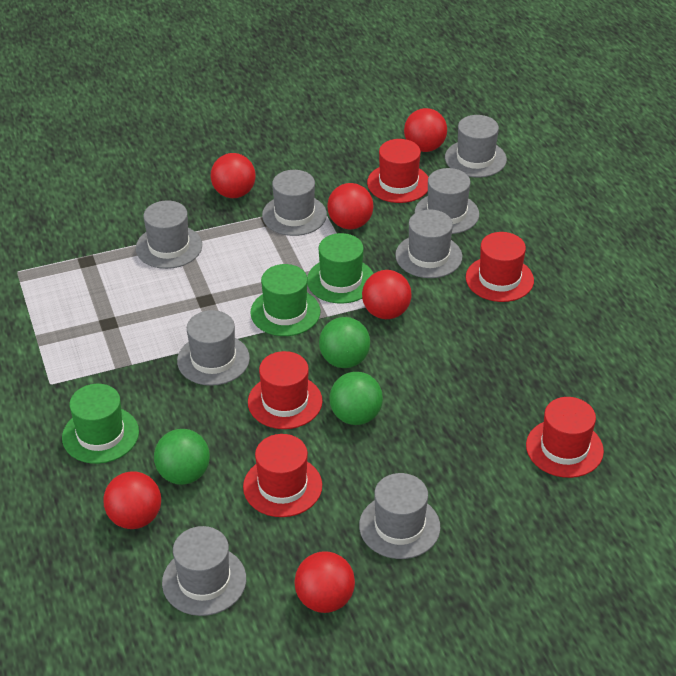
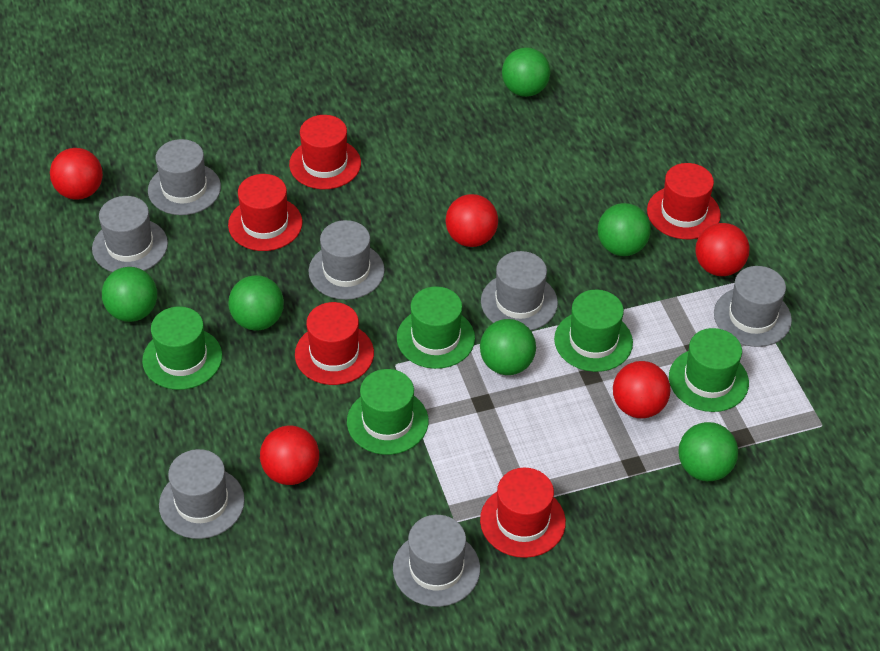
green ball: 3 -> 6
green hat: 3 -> 5
grey hat: 8 -> 7
red ball: 6 -> 5

